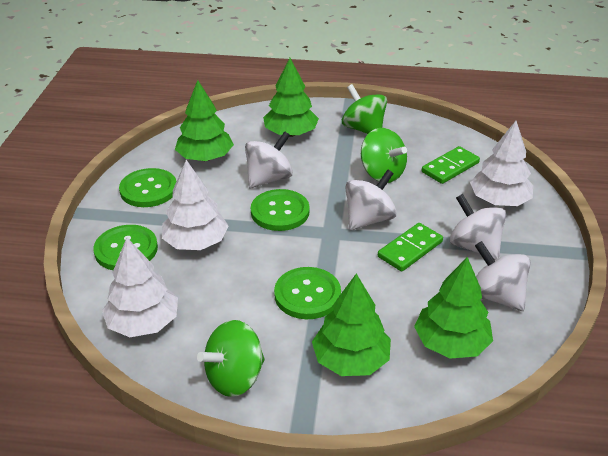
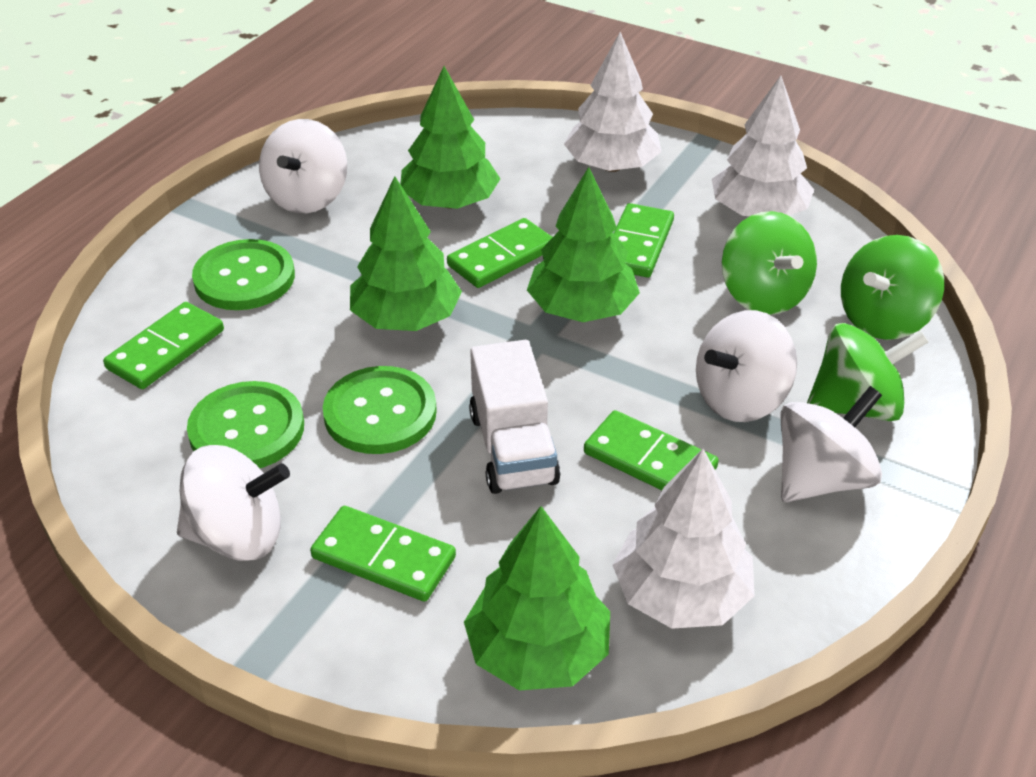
green button: 4 -> 3
green domino: 2 -> 5
white truck: 0 -> 1

